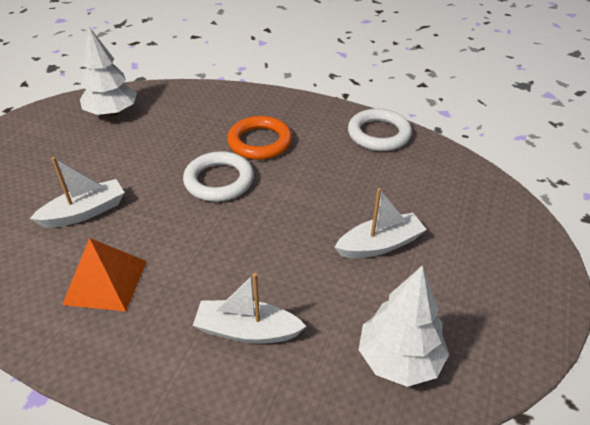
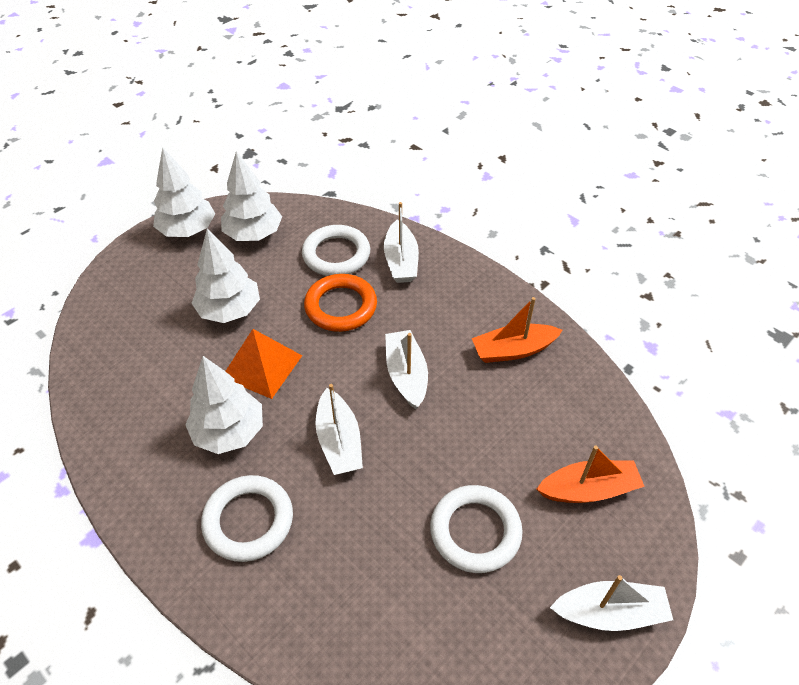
orange boat: 0 -> 2
white boat: 3 -> 4
white ring: 2 -> 3
white tree: 2 -> 4

